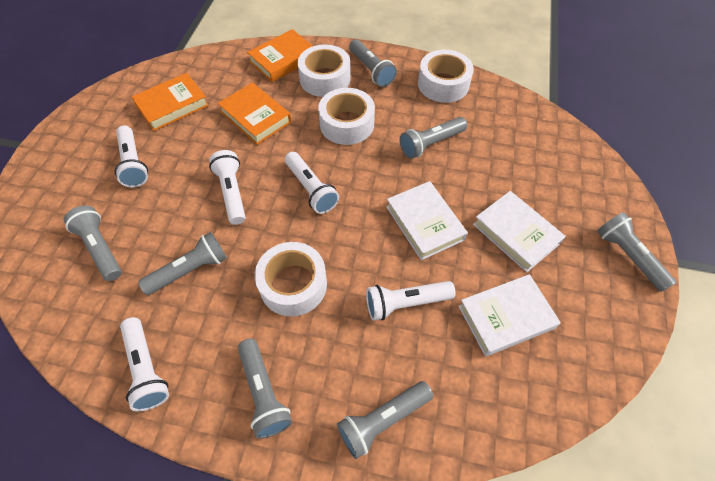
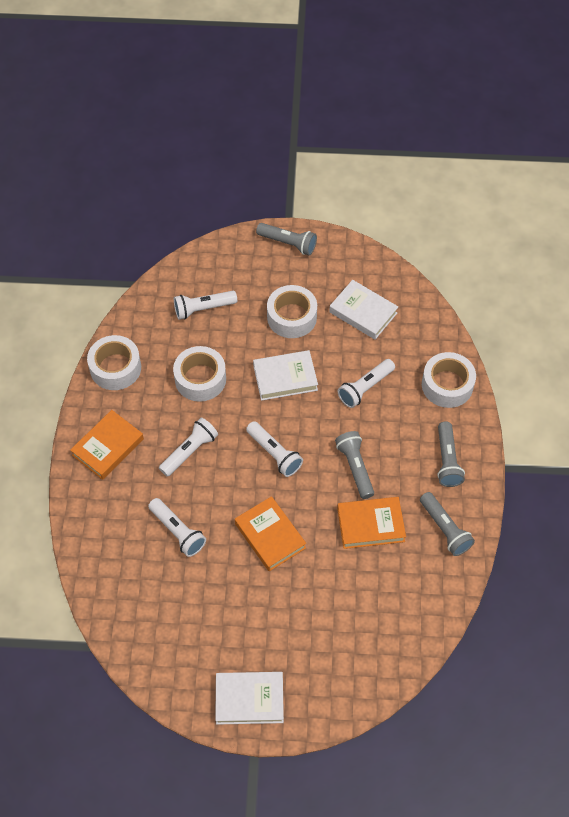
grey flashlight: 7 -> 4

